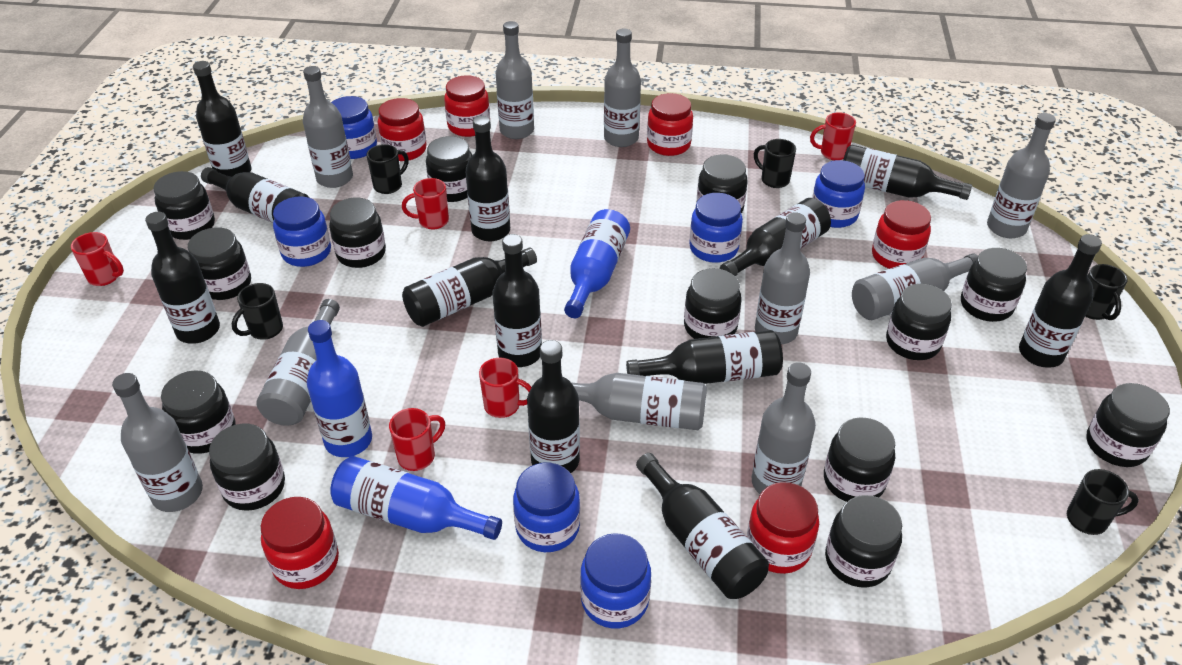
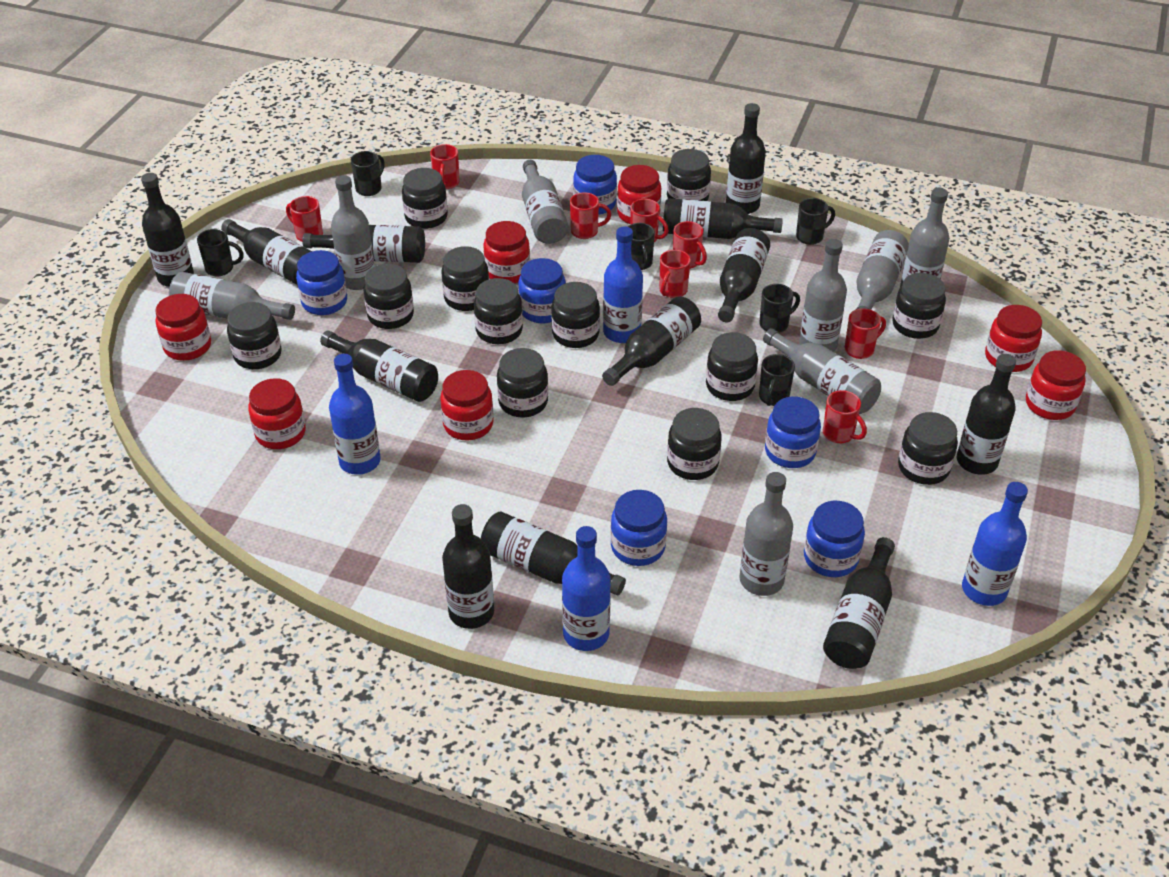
black jar: 13 -> 12
black mug: 5 -> 6
blue bottle: 3 -> 4
grey bottle: 10 -> 8
red jar: 6 -> 7
red mug: 5 -> 8

